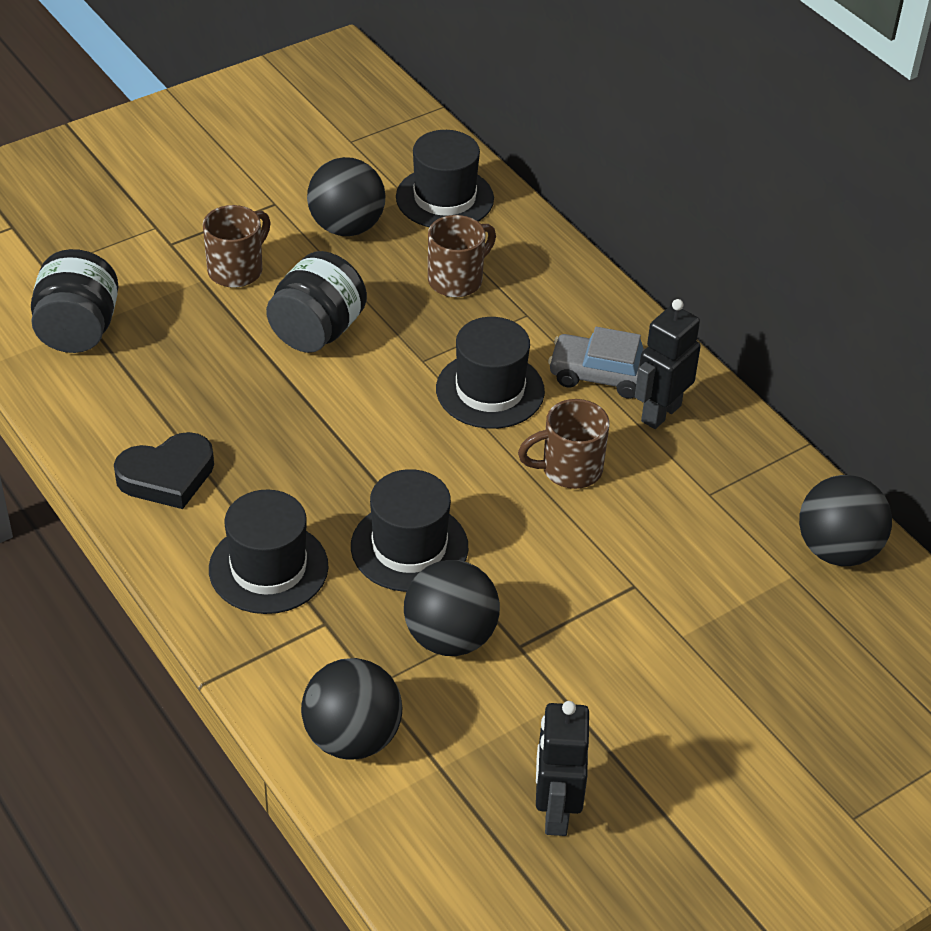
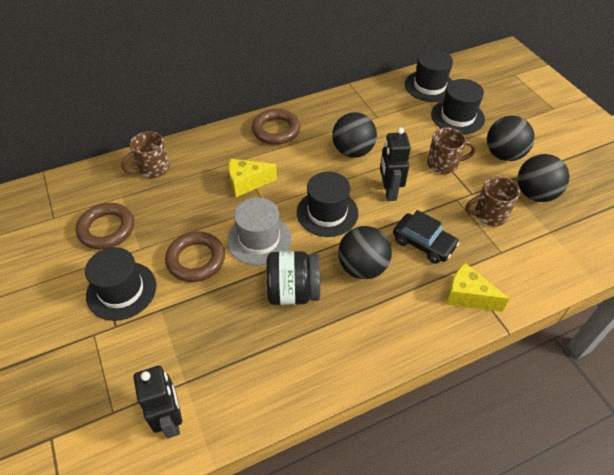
black car: 0 -> 1
black heart: 1 -> 0
black jar: 2 -> 1
brown ring: 0 -> 3
grey car: 1 -> 0
grey hat: 0 -> 1
yellow cheese: 0 -> 2

